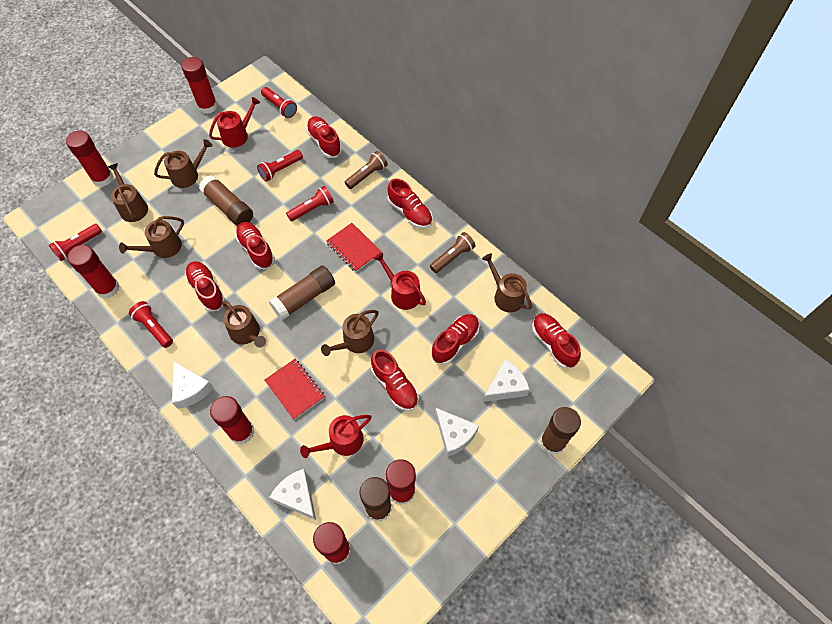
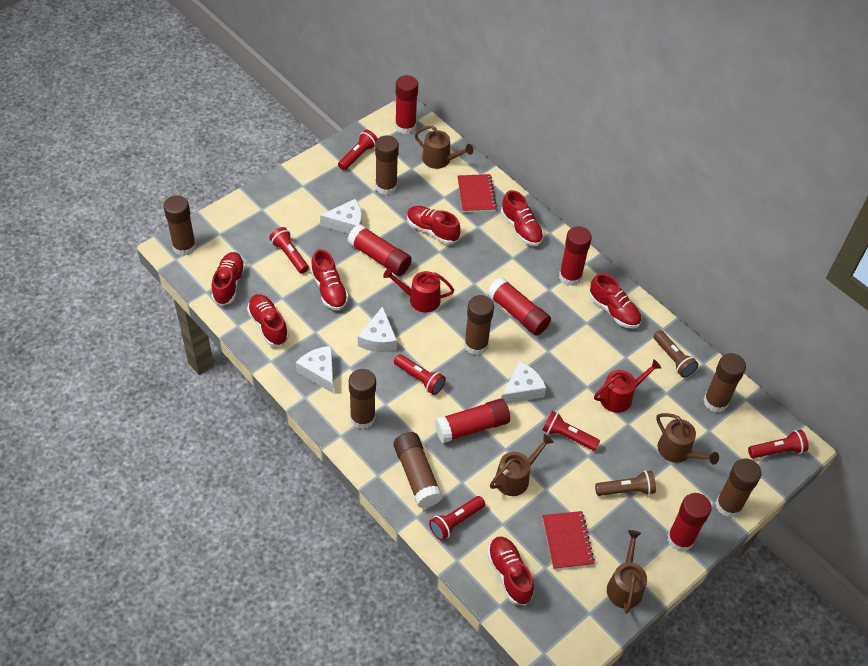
brown glue stick: 4 -> 7
brown watering can: 6 -> 4
red flashlight: 5 -> 6
red watering can: 3 -> 2

